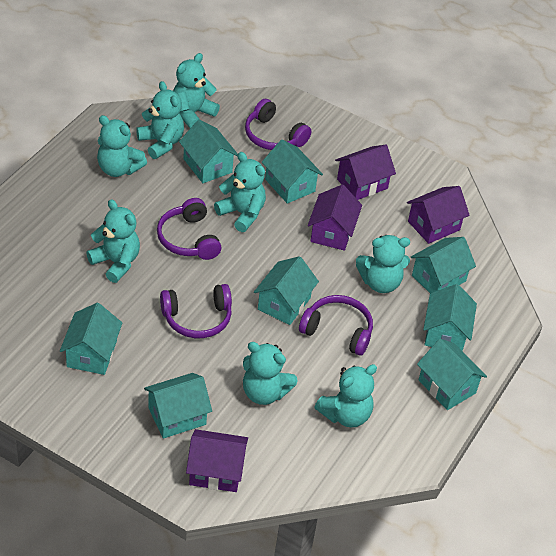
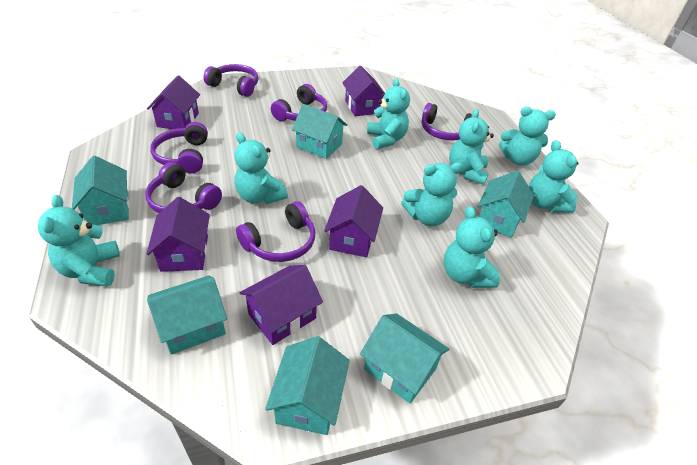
purple headphones: 4 -> 6
purple house: 4 -> 5
turquoise house: 8 -> 6

